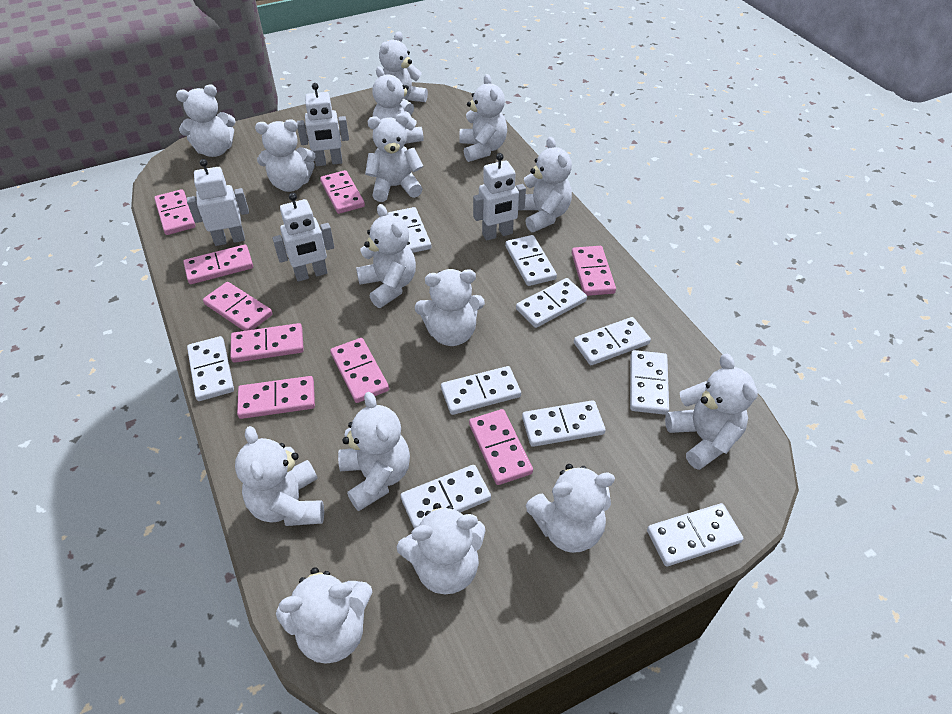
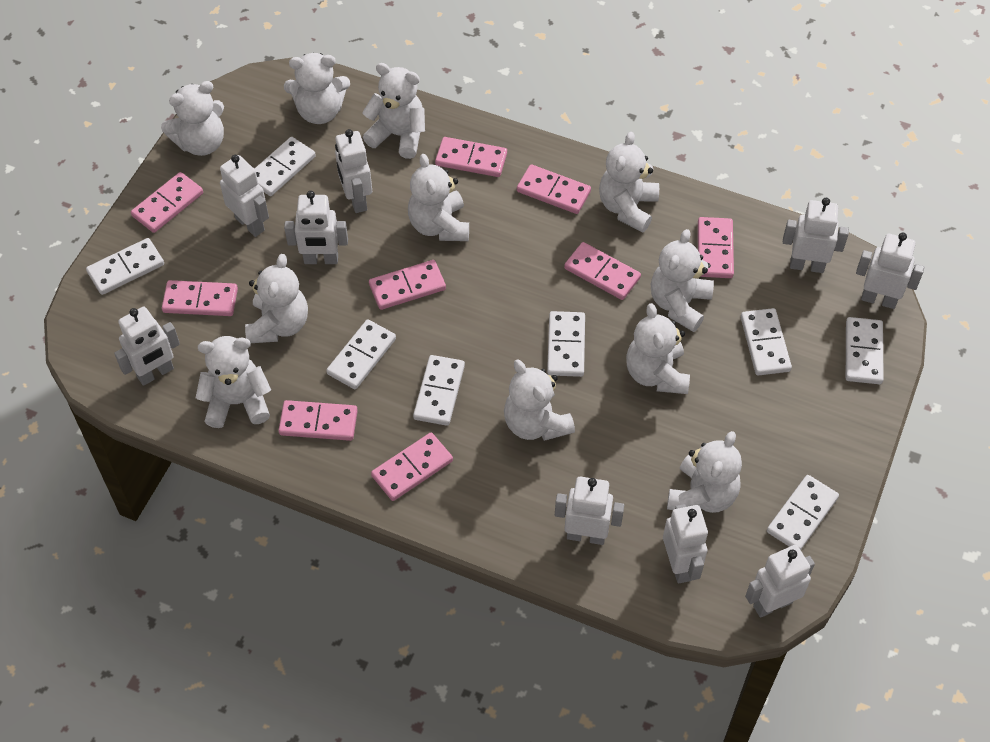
white domino: 10 -> 8
white robot: 4 -> 9
white teddy bear: 15 -> 11

